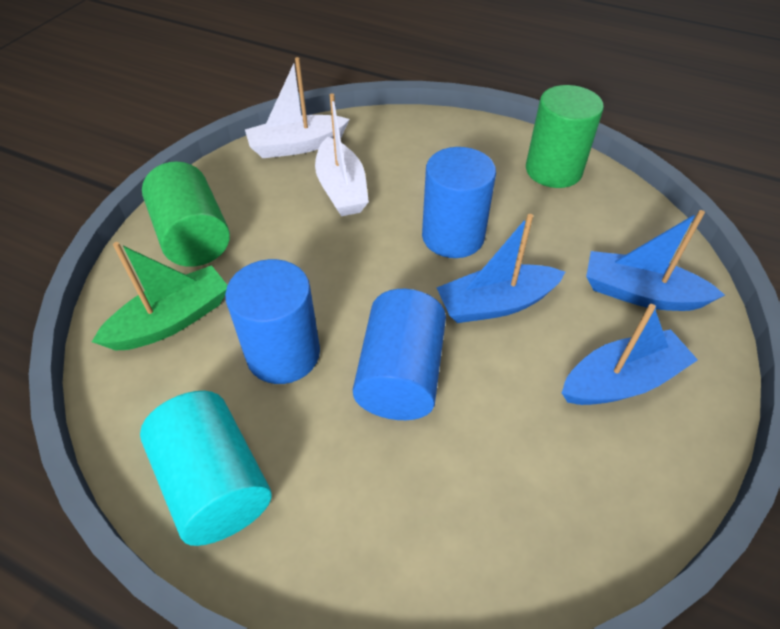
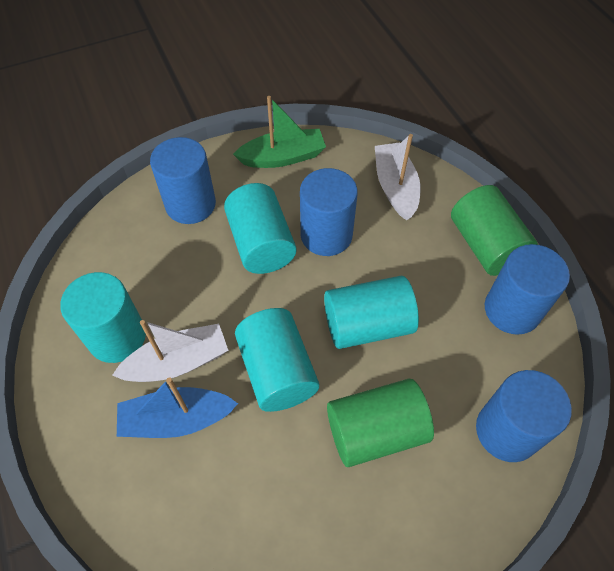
blue boat: 3 -> 1
blue cylinder: 3 -> 4
turquoise cylinder: 1 -> 4

